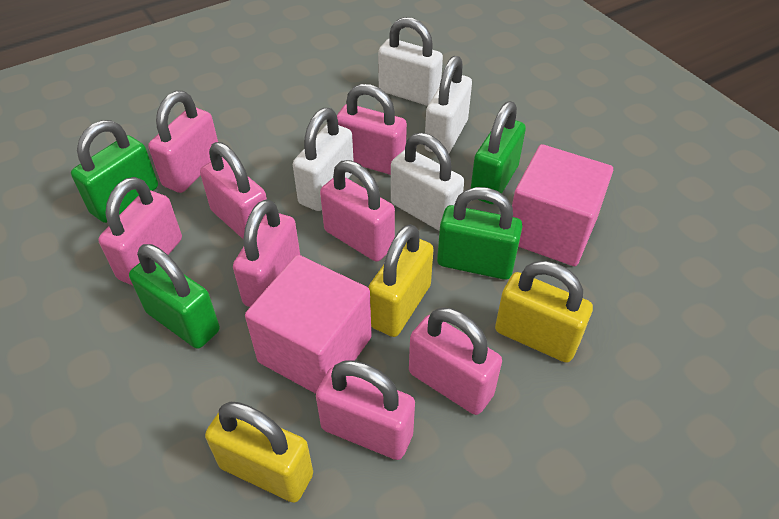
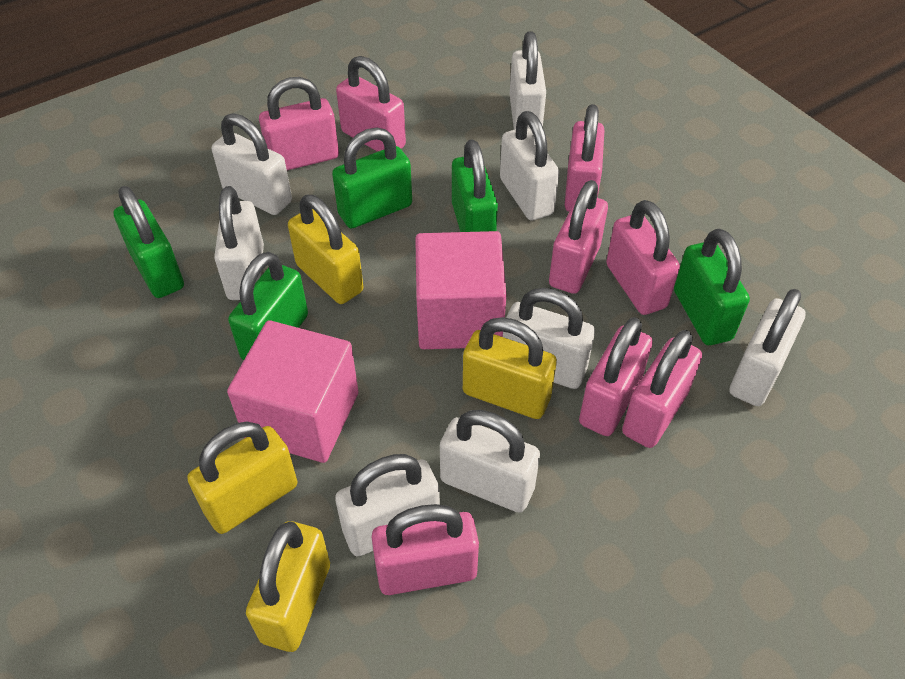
green padlock: 4 -> 5
white padlock: 4 -> 8
yellow padlock: 3 -> 4

